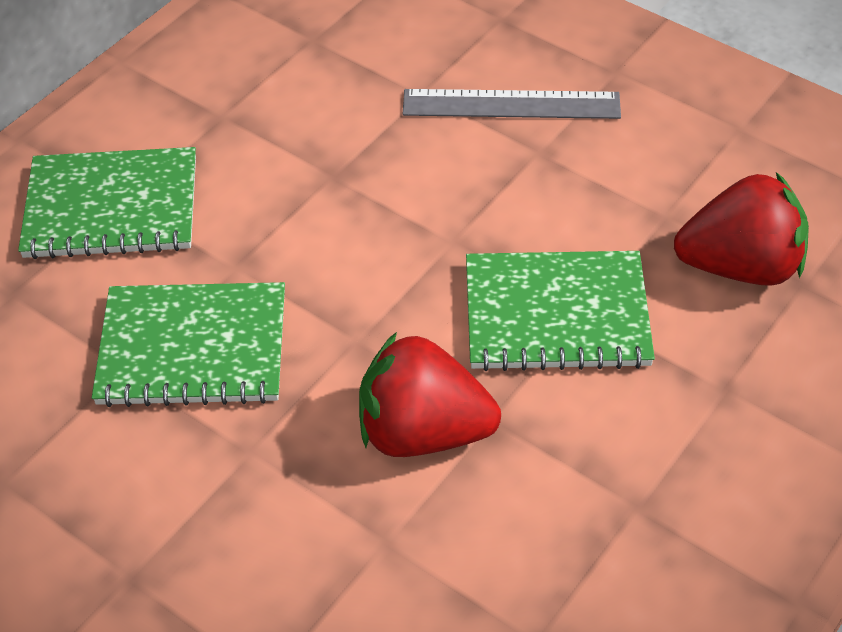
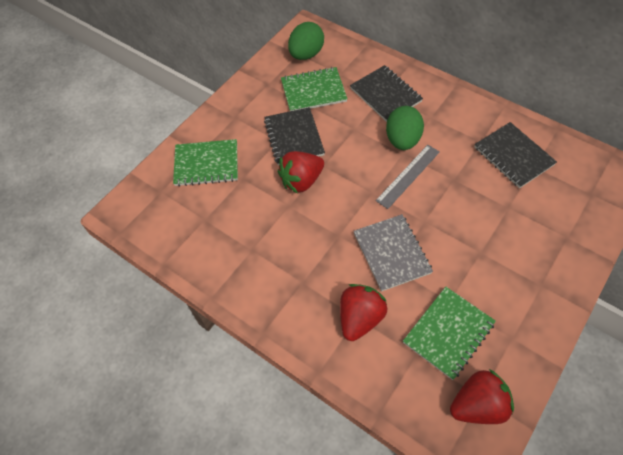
black notebook: 0 -> 3
green egg: 0 -> 2
grey notebook: 0 -> 1
red strawberry: 2 -> 3

